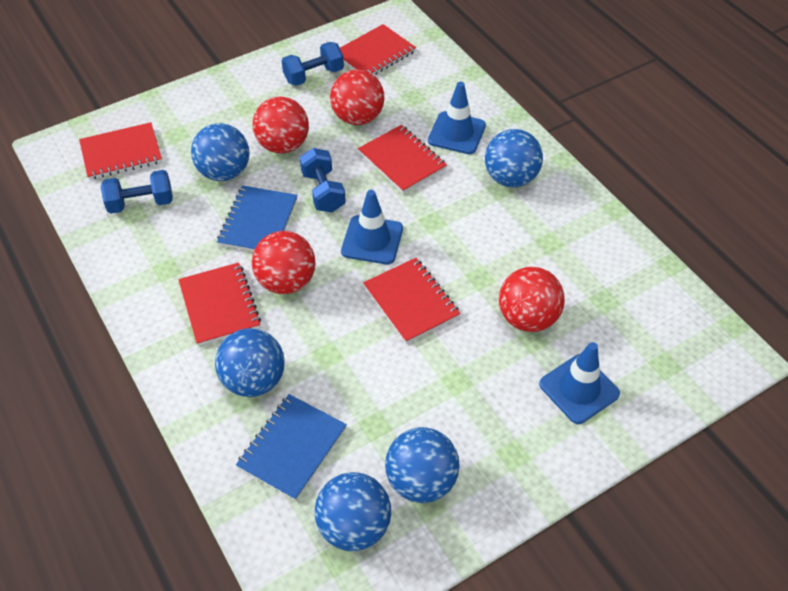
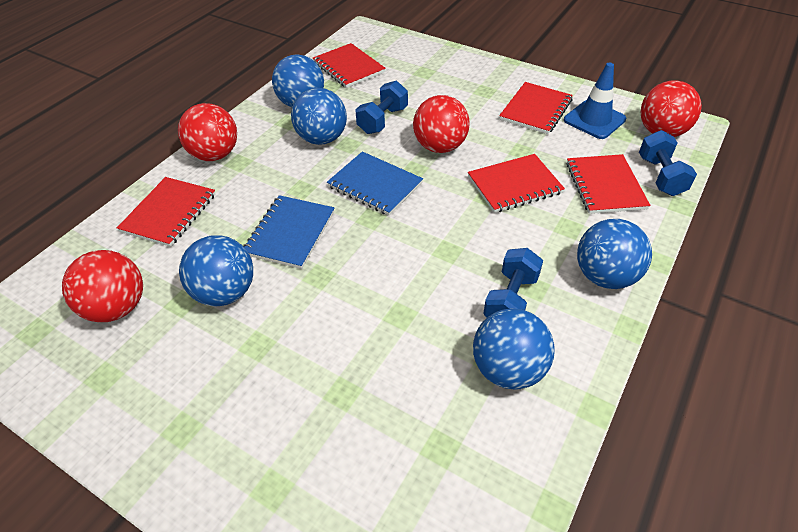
blue traffic cone: 3 -> 1

